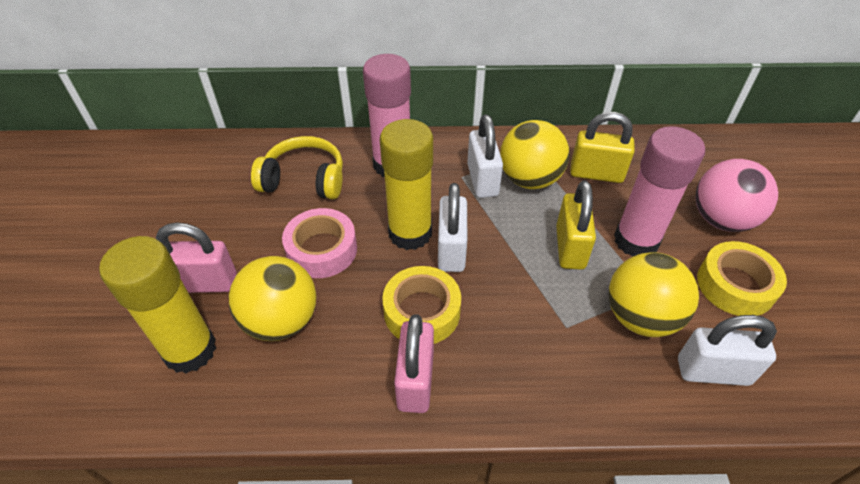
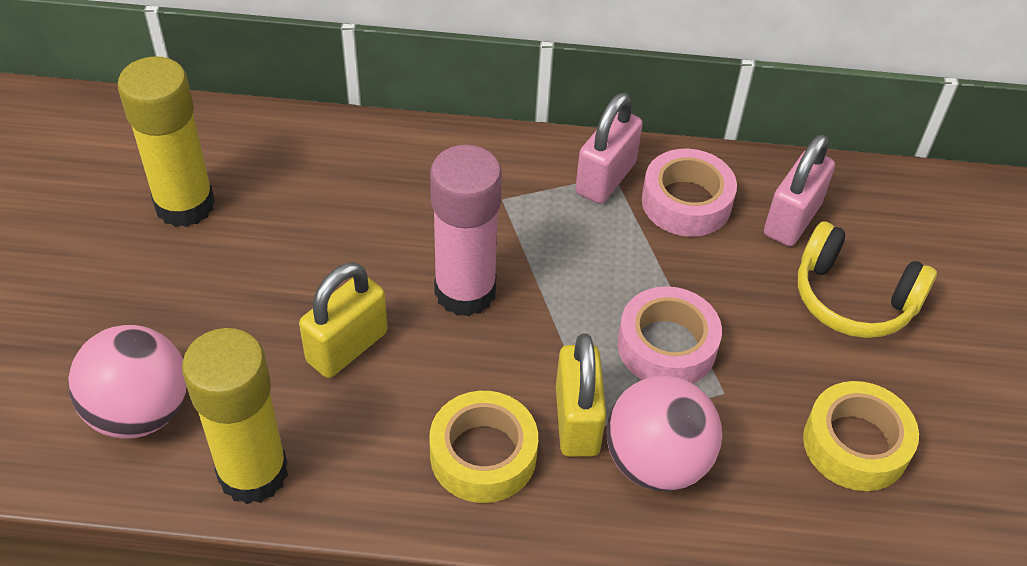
pink ball: 1 -> 2
pink glue stick: 2 -> 1
pink tape: 1 -> 2
white padlock: 3 -> 0
yellow ball: 3 -> 0

